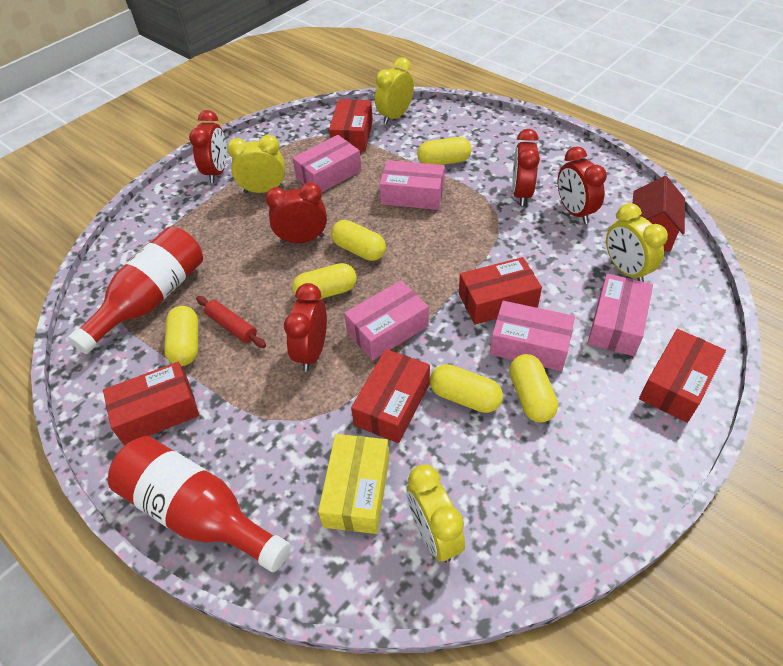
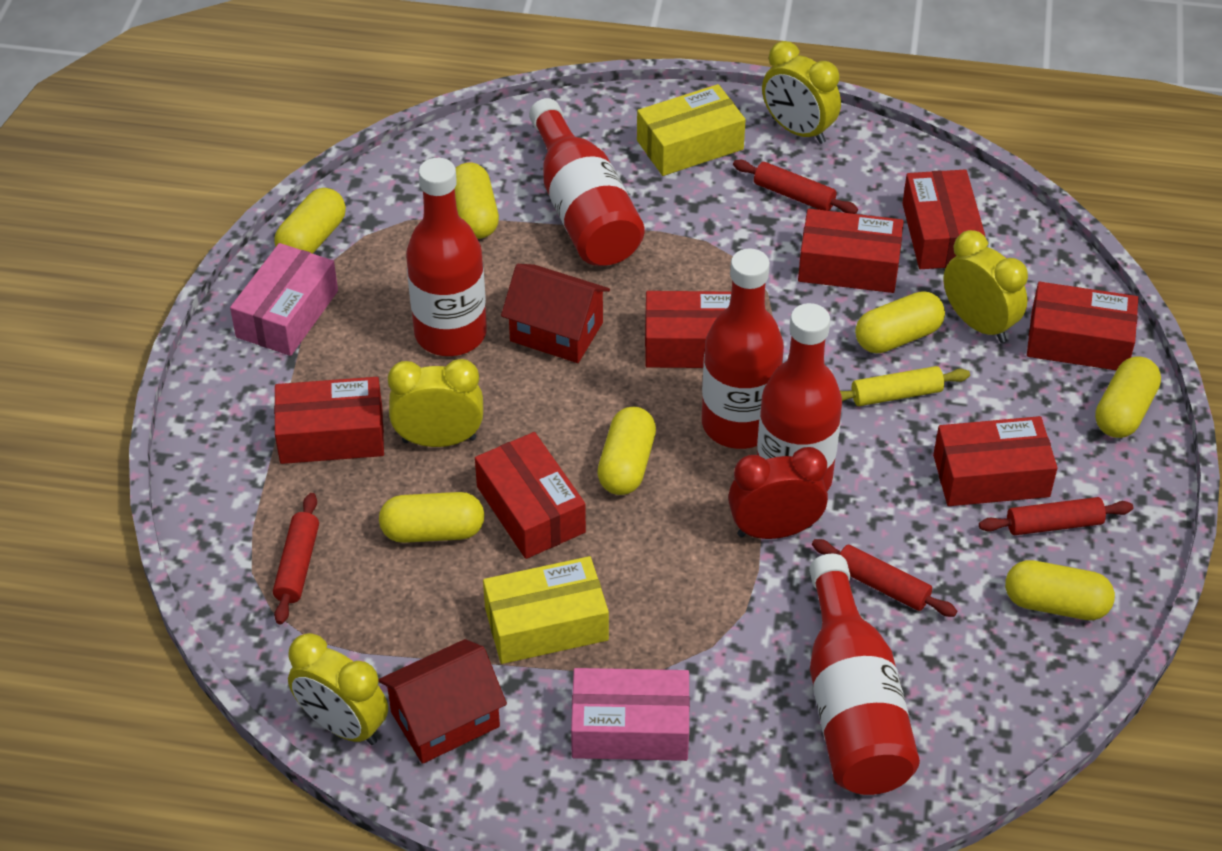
pink box: 5 -> 2
red bottle: 2 -> 5
red box: 5 -> 7
red clock: 5 -> 1
red house: 1 -> 2
red rolling pin: 1 -> 4
yellow box: 1 -> 2
yellow capsule: 6 -> 7
yellow rolling pin: 0 -> 1

